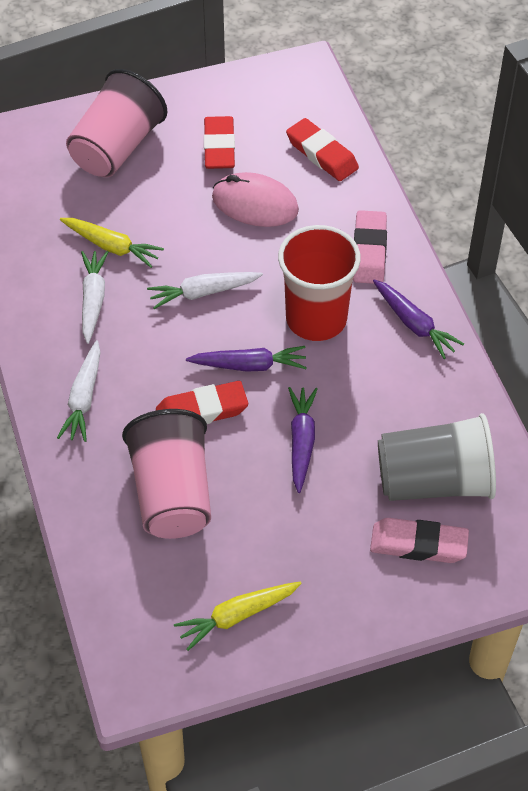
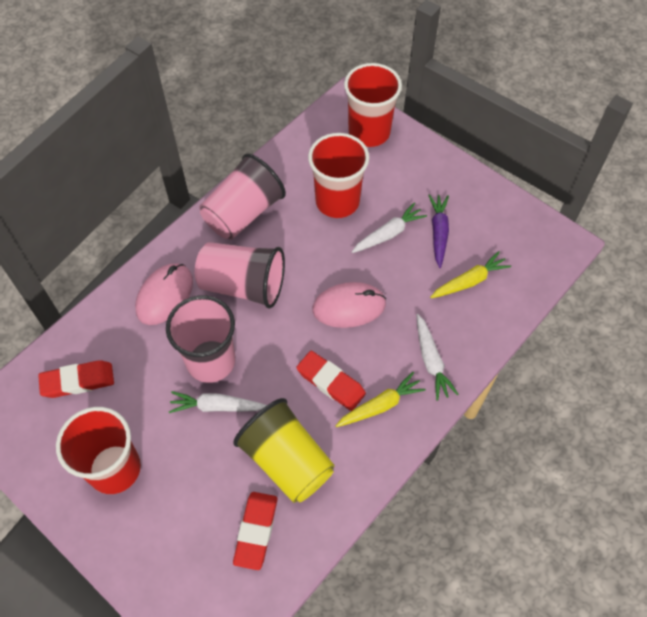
grey cup: 1 -> 0
pink cup: 2 -> 3
pink eraser: 2 -> 0
pink mouse: 1 -> 2
purple carrot: 3 -> 1
red cup: 1 -> 3
yellow cup: 0 -> 1

